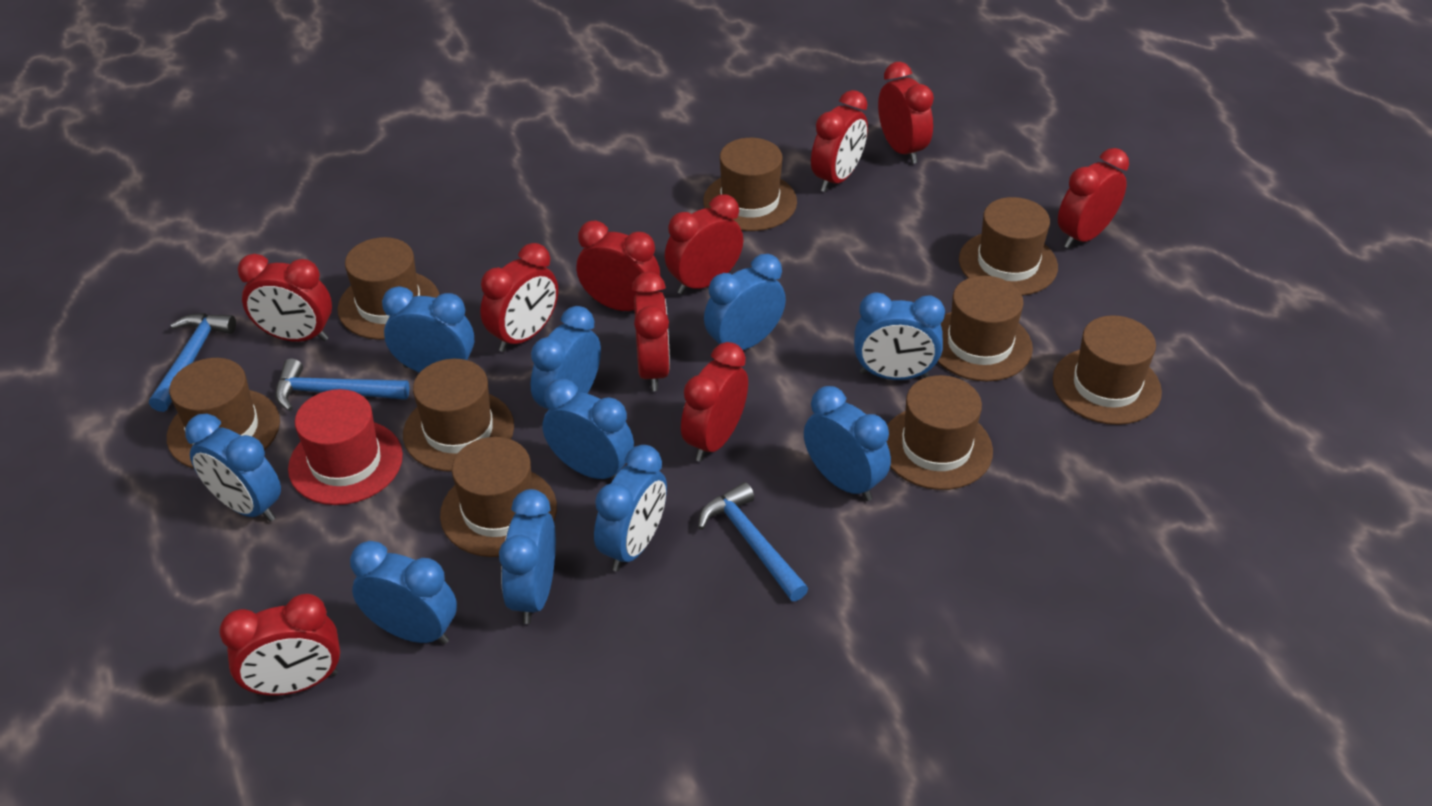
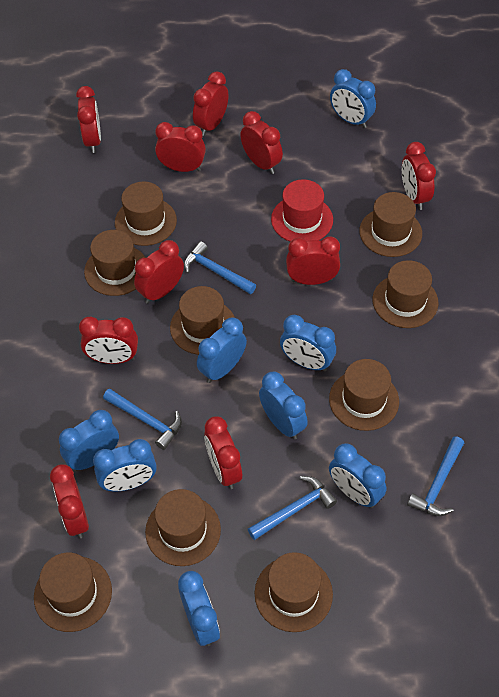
blue clock: 10 -> 8
blue hammer: 3 -> 4

